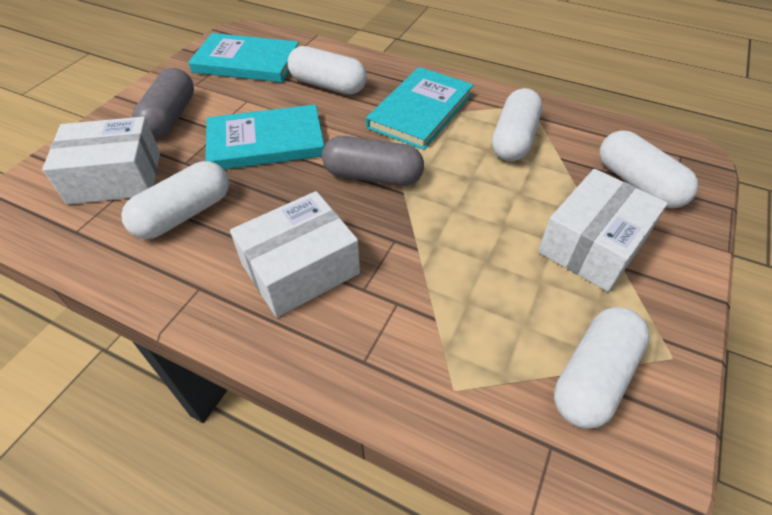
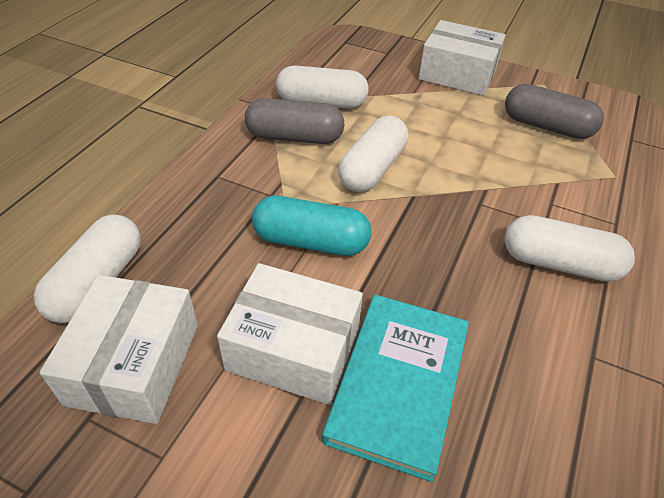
turquoise book: 3 -> 1
turquoise capsule: 0 -> 1
white capsule: 5 -> 4

